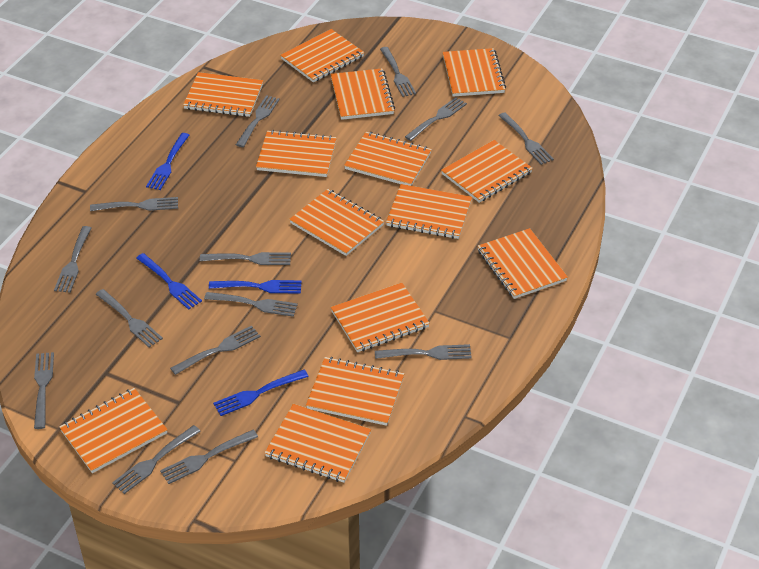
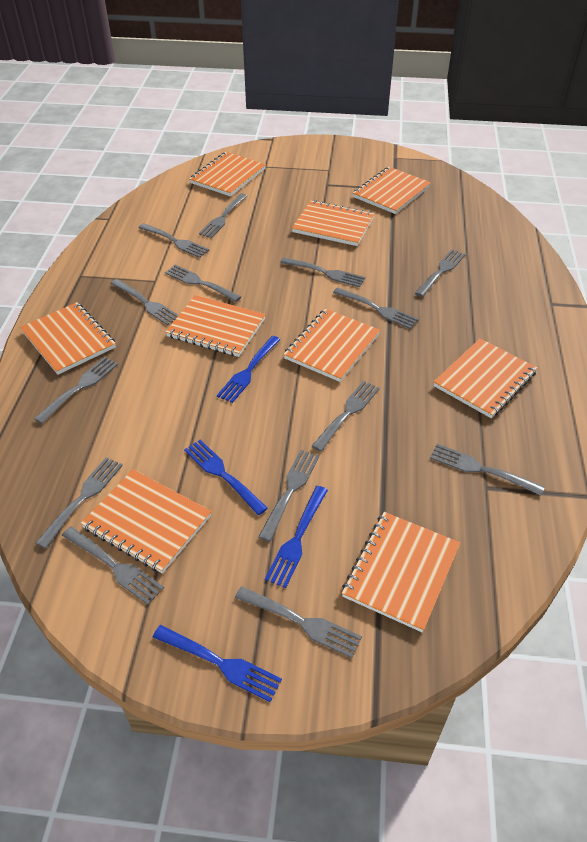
orange notebook: 14 -> 9

